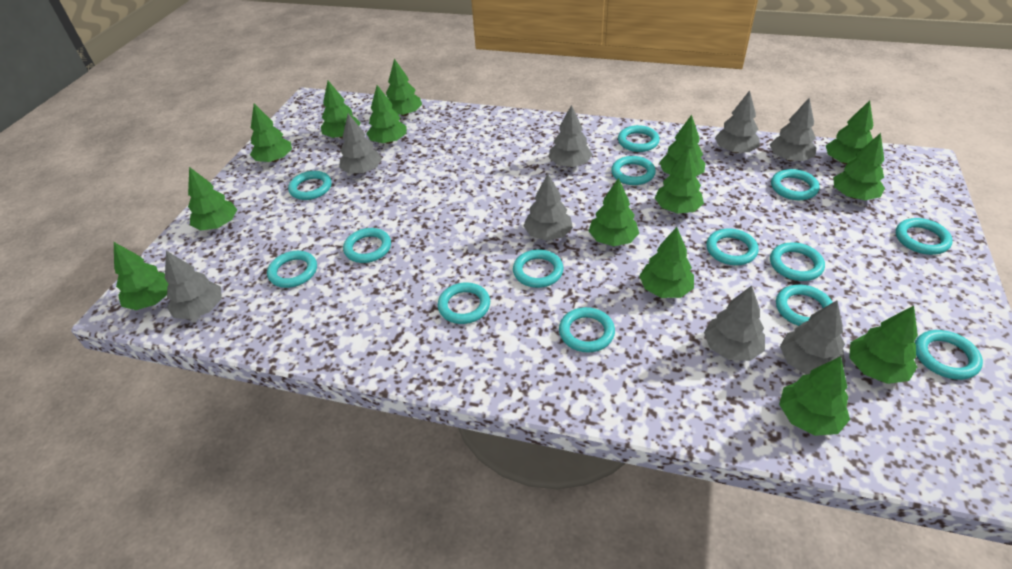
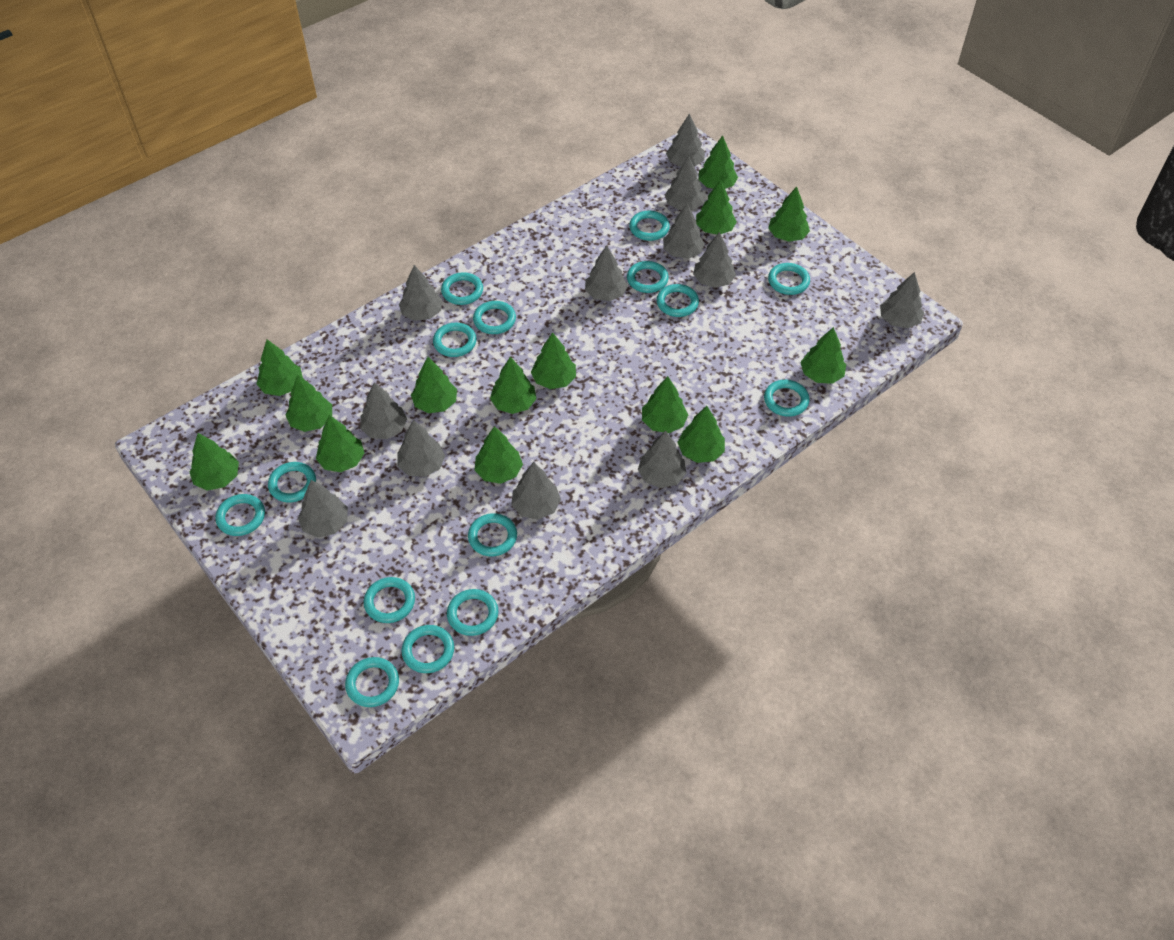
grey tree: 8 -> 12
turquoise ring: 14 -> 15

